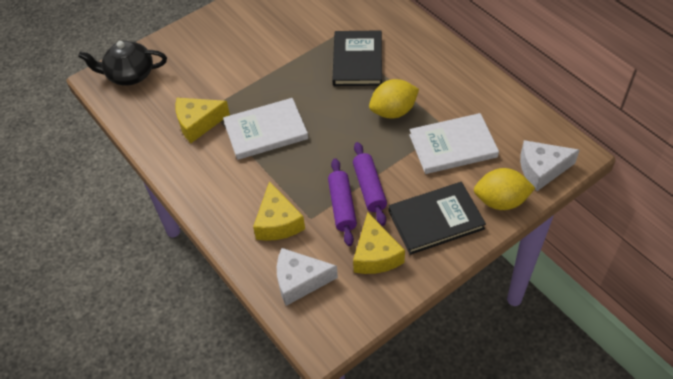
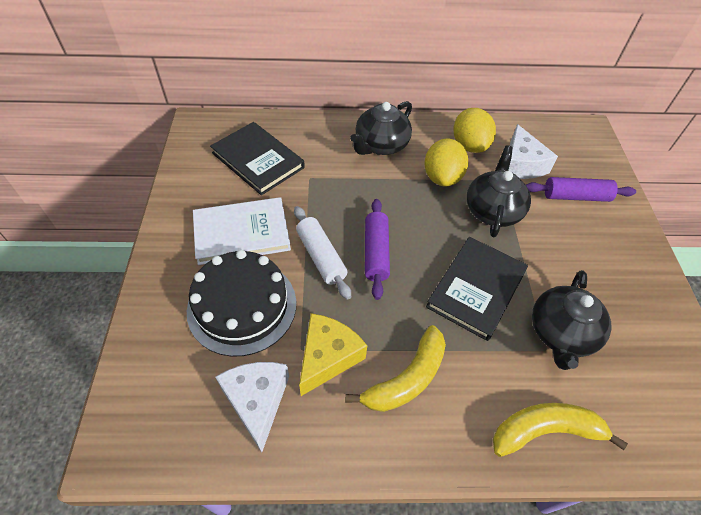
black cake: 0 -> 1
black teapot: 1 -> 3
white book: 2 -> 1
white rolling pin: 0 -> 1
yellow banana: 0 -> 2
yellow cheese: 3 -> 1

